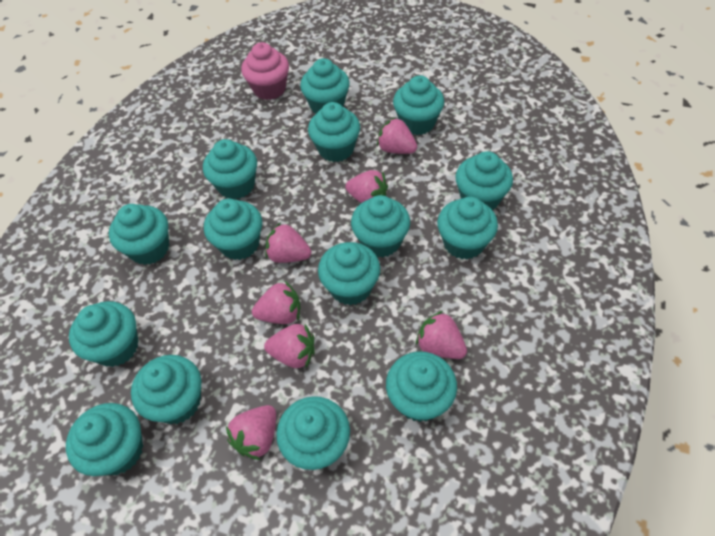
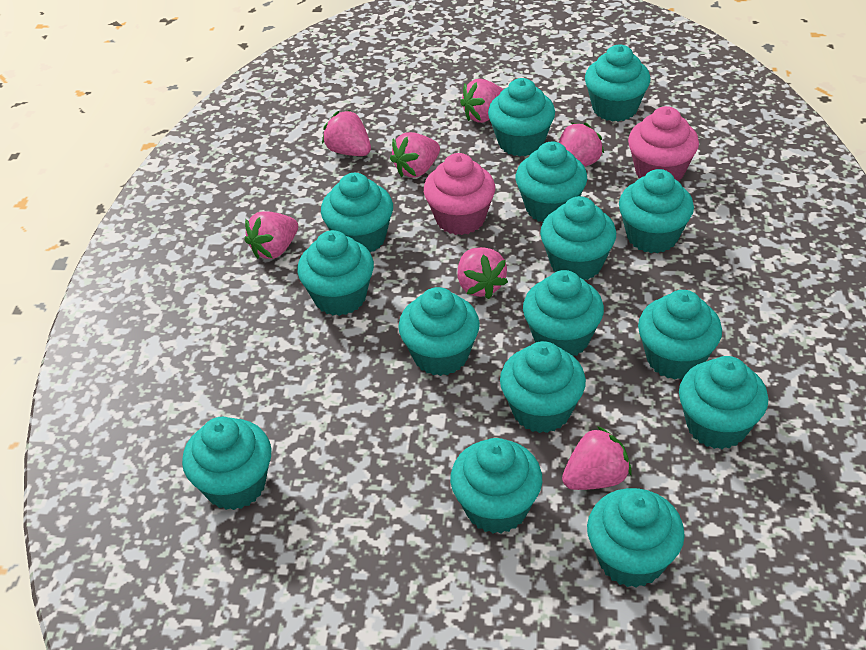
pink cupcake: 1 -> 2

